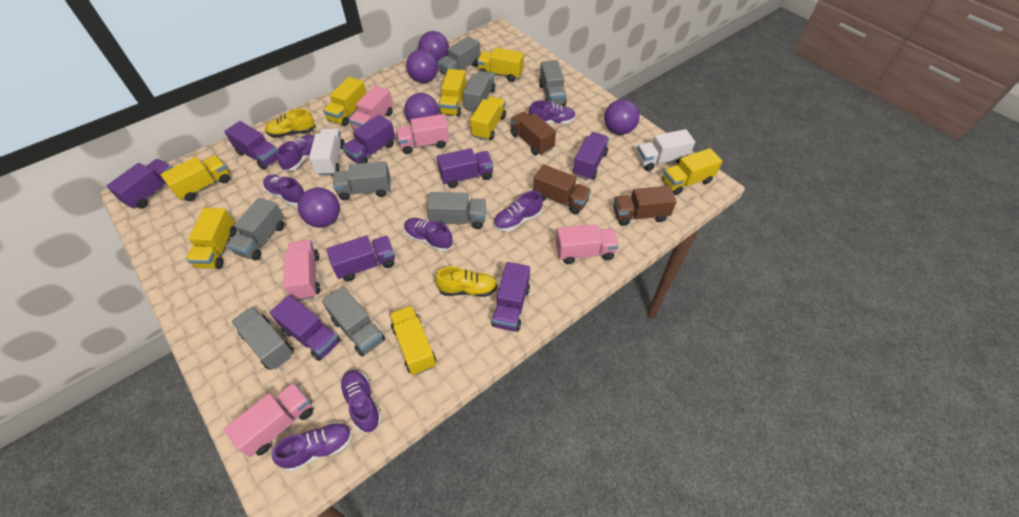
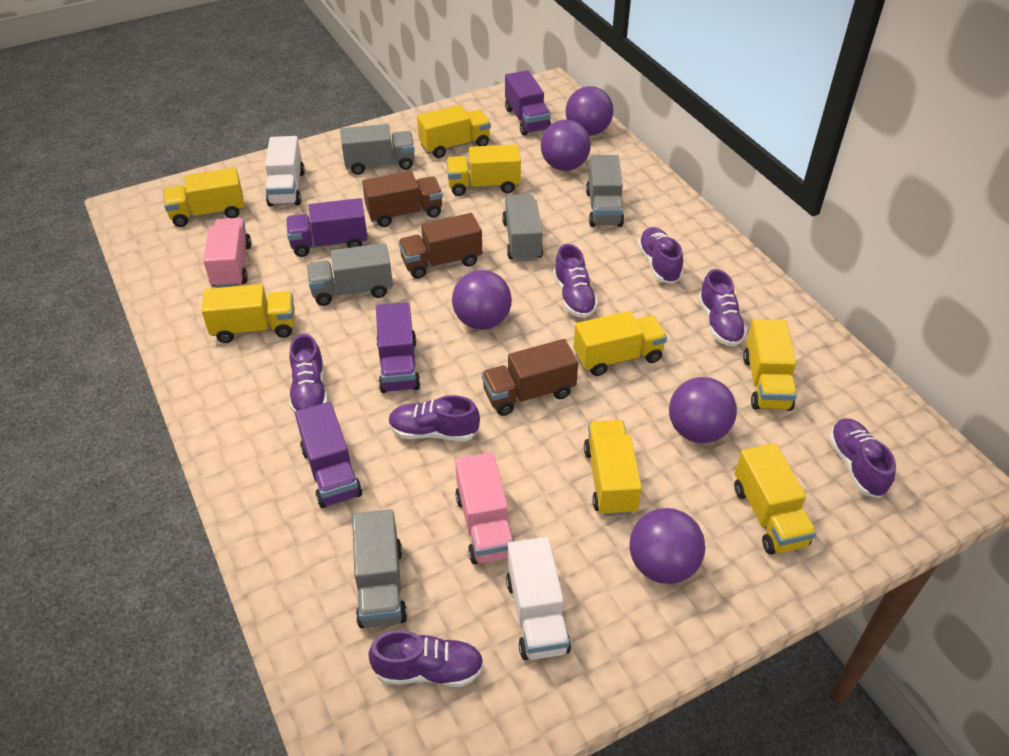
grey truck: 8 -> 5
pink truck: 5 -> 2
purple truck: 8 -> 4
yellow shoe: 2 -> 0

